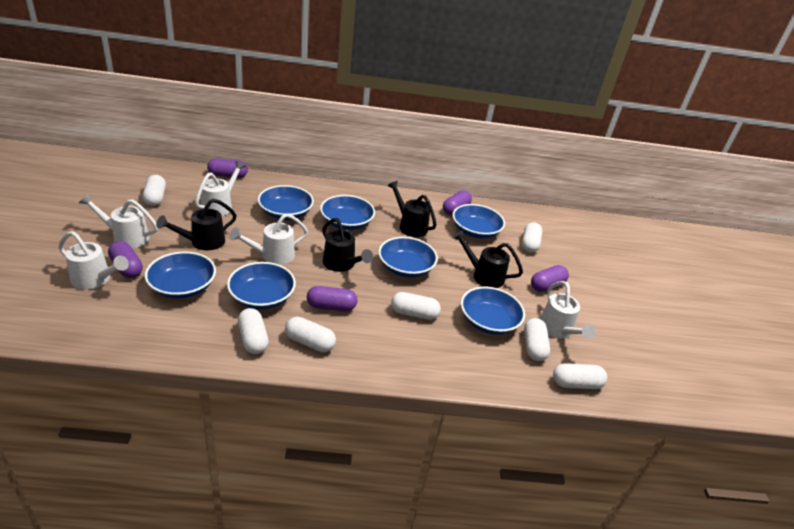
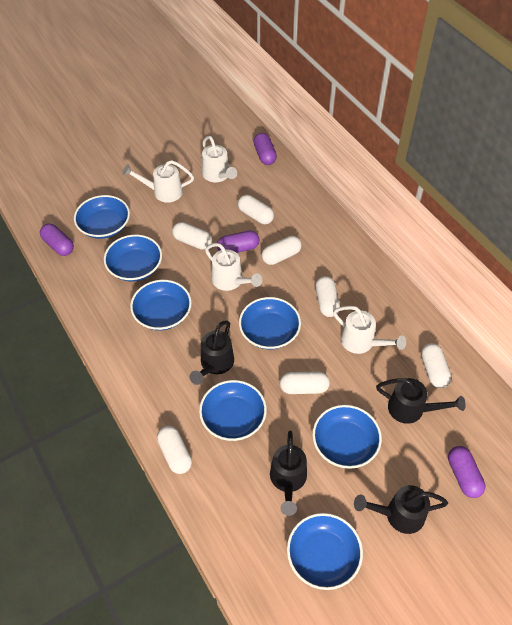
purple capsule: 5 -> 4
white watering can: 5 -> 4

